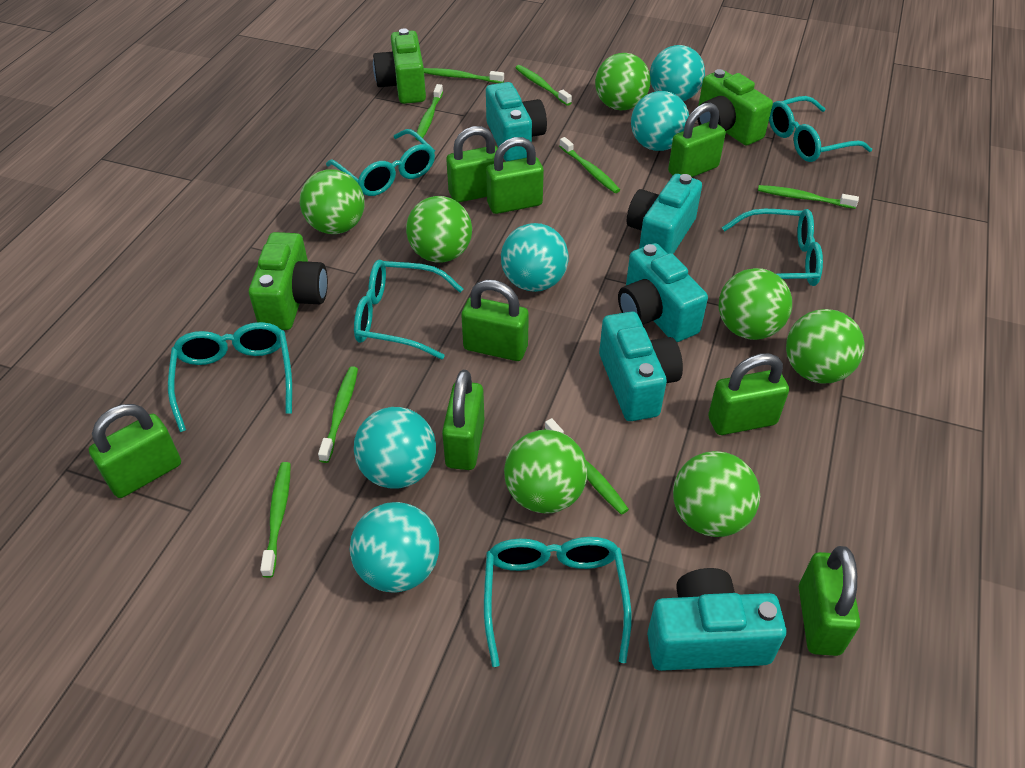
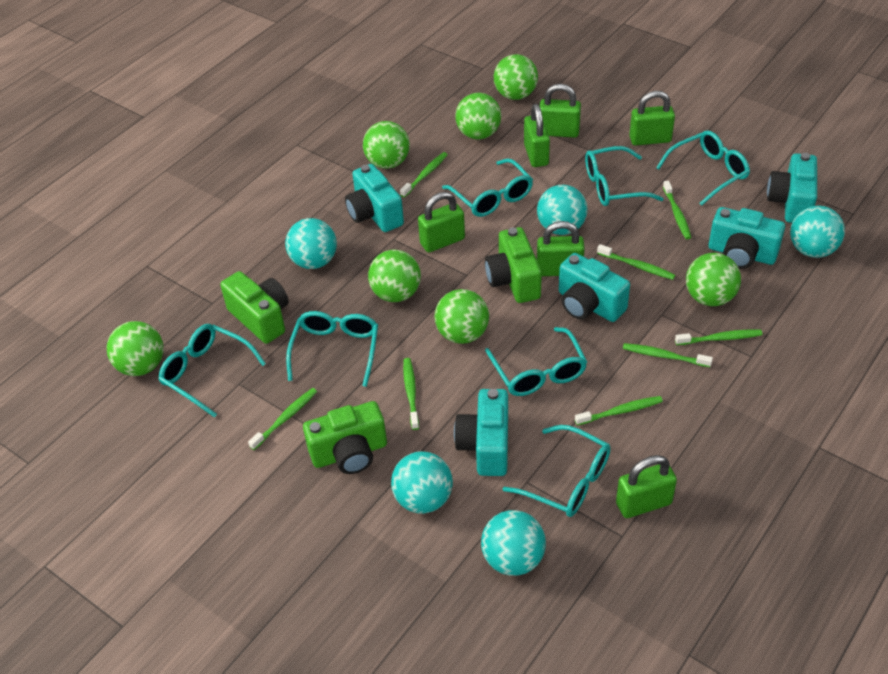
green padlock: 8 -> 6
turquoise glasses: 6 -> 7

